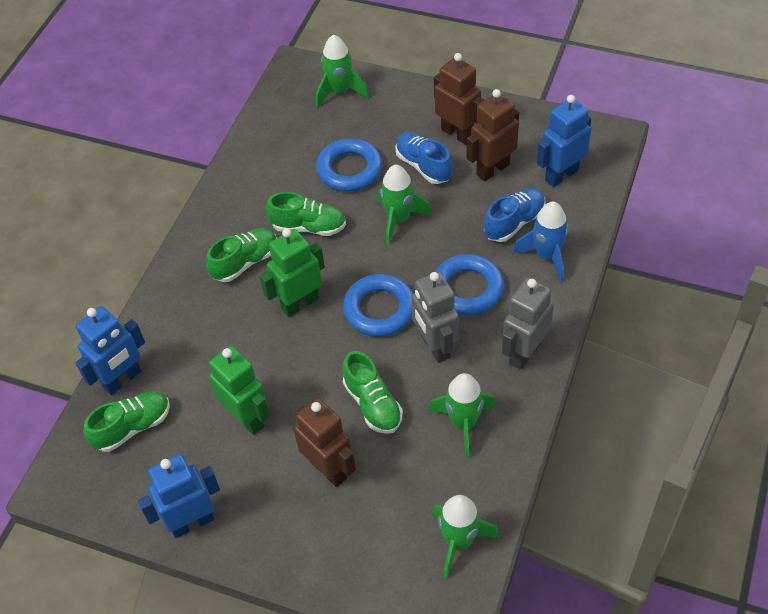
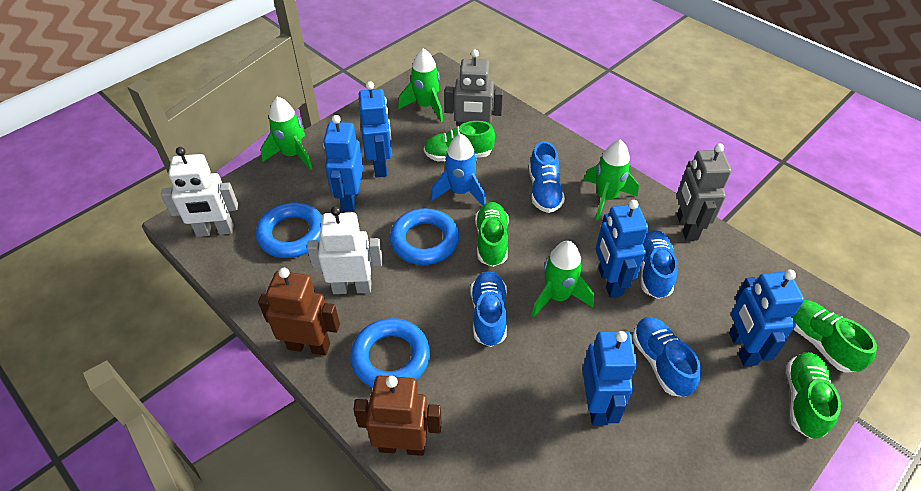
blue robot: 3 -> 5
blue shoe: 2 -> 4
brown robot: 3 -> 2
green robot: 2 -> 0
white robot: 0 -> 2

